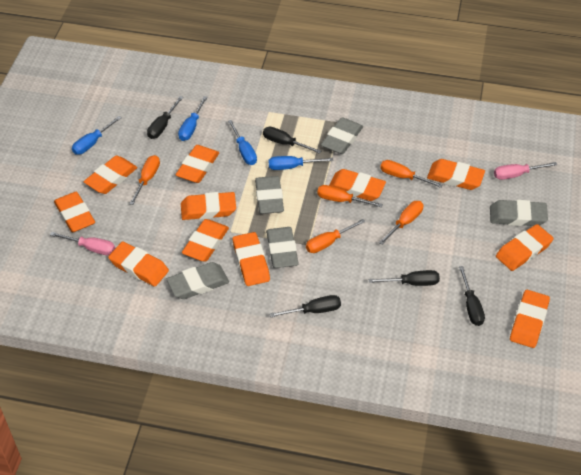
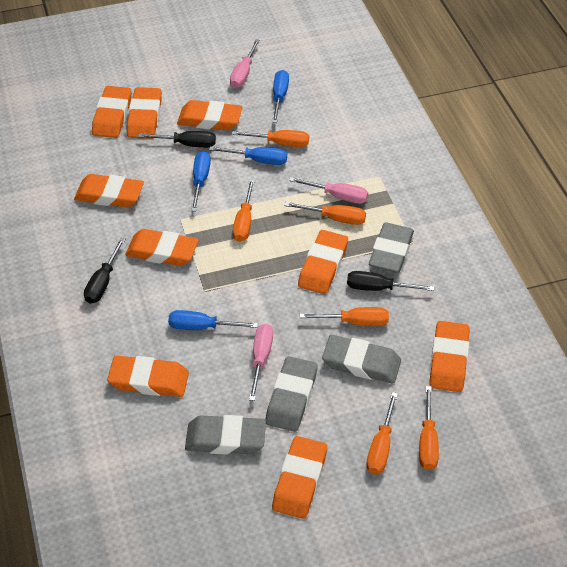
black screwdriver: 5 -> 3
grey eraser: 5 -> 4
orange eraser: 11 -> 9
orange screwdriver: 5 -> 6
pink screwdriver: 2 -> 3

